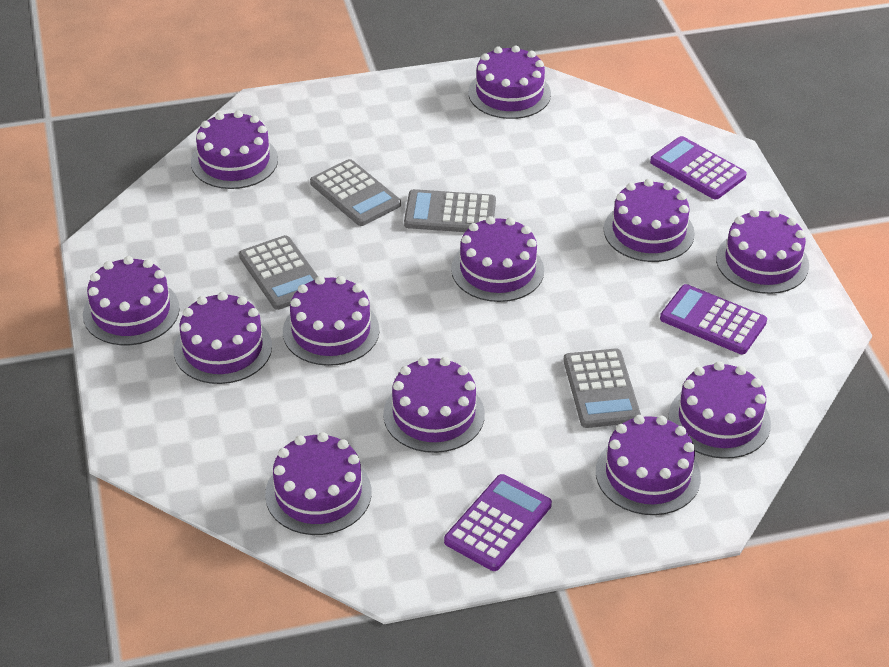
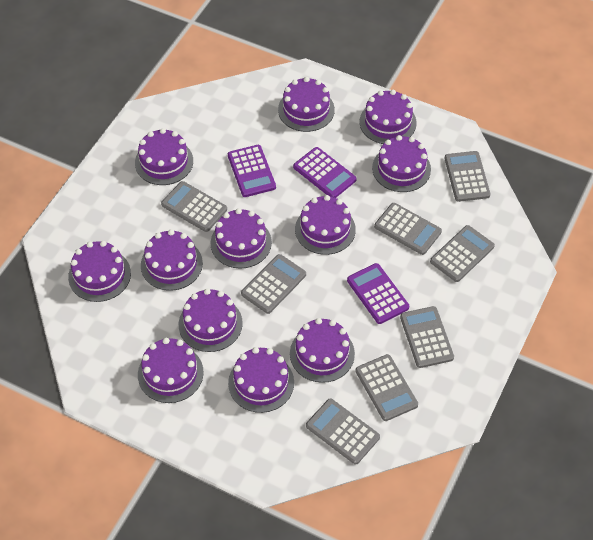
grey calculator: 4 -> 8

